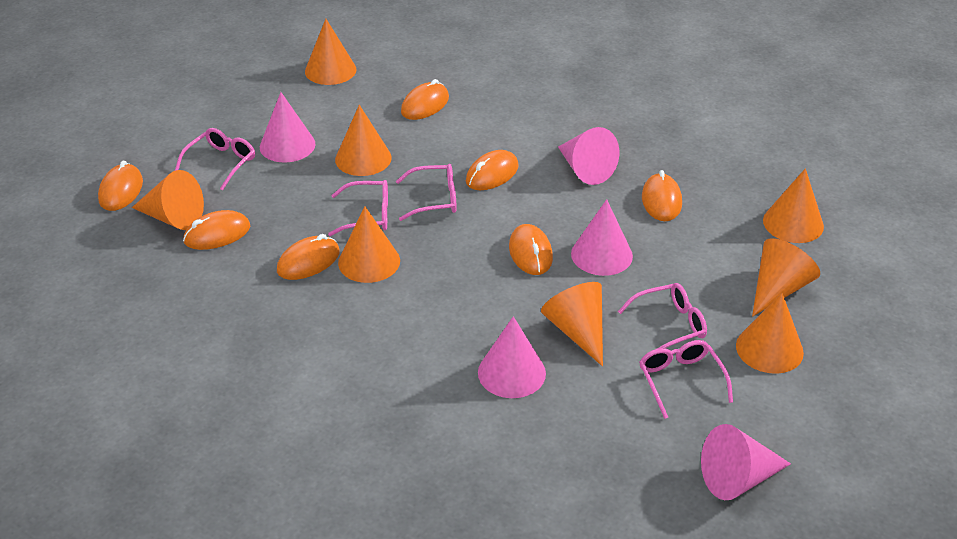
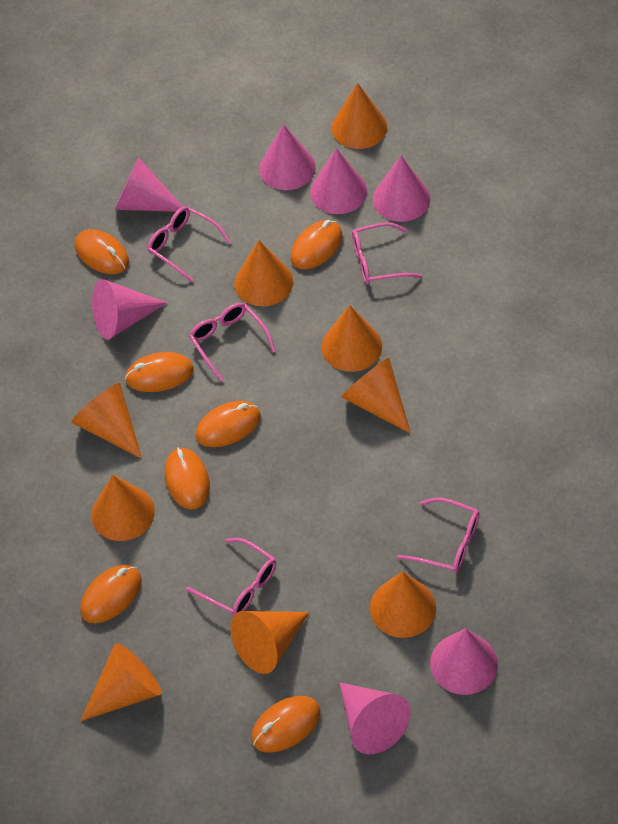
orange cone: 8 -> 9
pink cone: 5 -> 7

